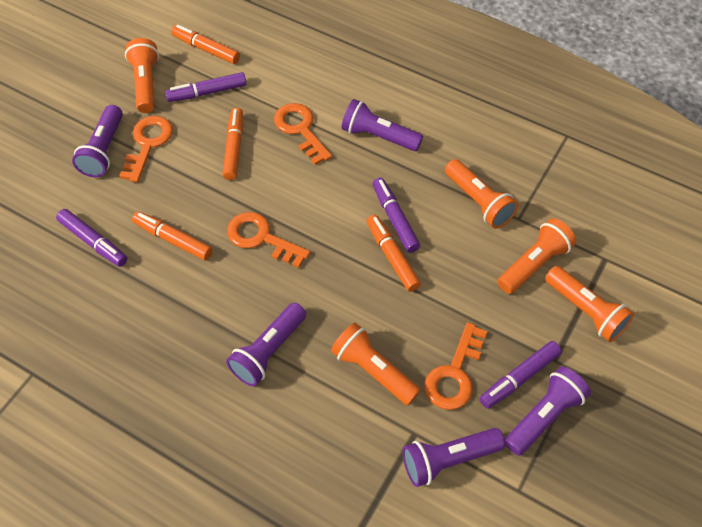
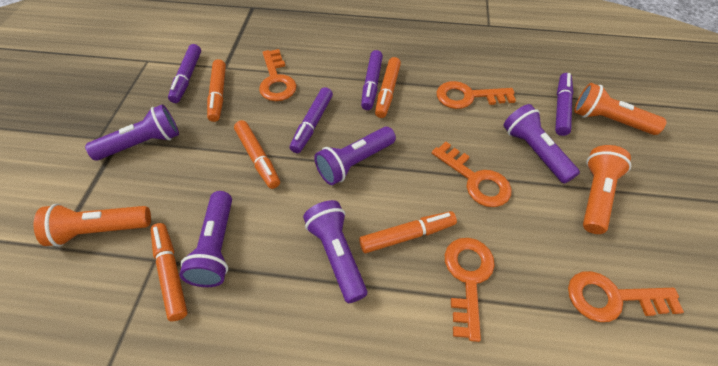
orange flashlight: 5 -> 3
orange key: 4 -> 5
orange marker: 4 -> 5

